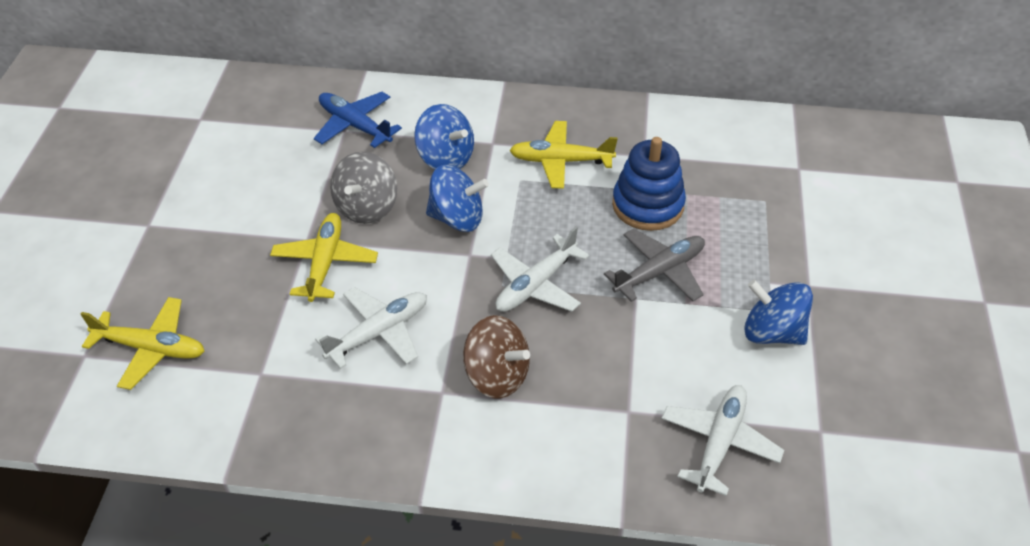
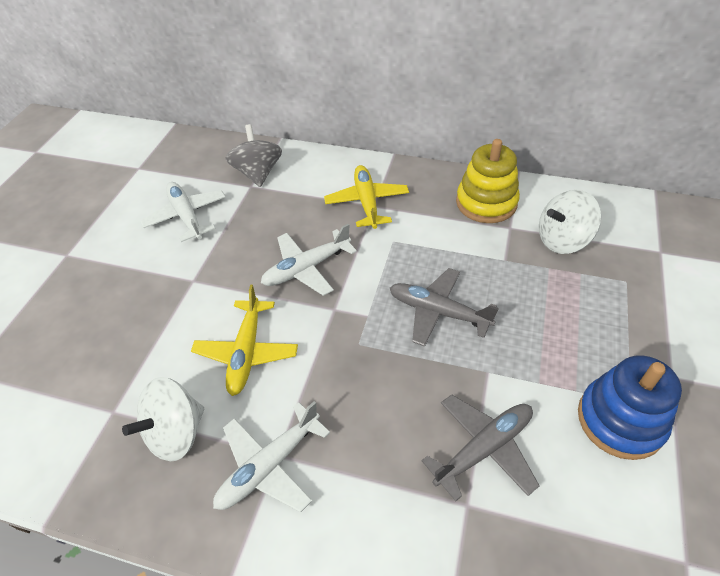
blue plane: 1 -> 0
blue spinning top: 3 -> 0
brown spinning top: 1 -> 0
grey plane: 1 -> 2
white spinning top: 0 -> 2
yellow plane: 3 -> 2
yellow stacking toy: 0 -> 1

